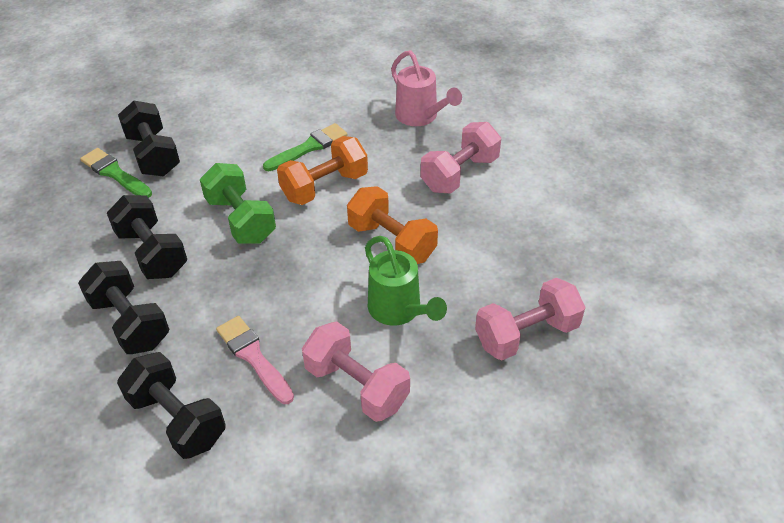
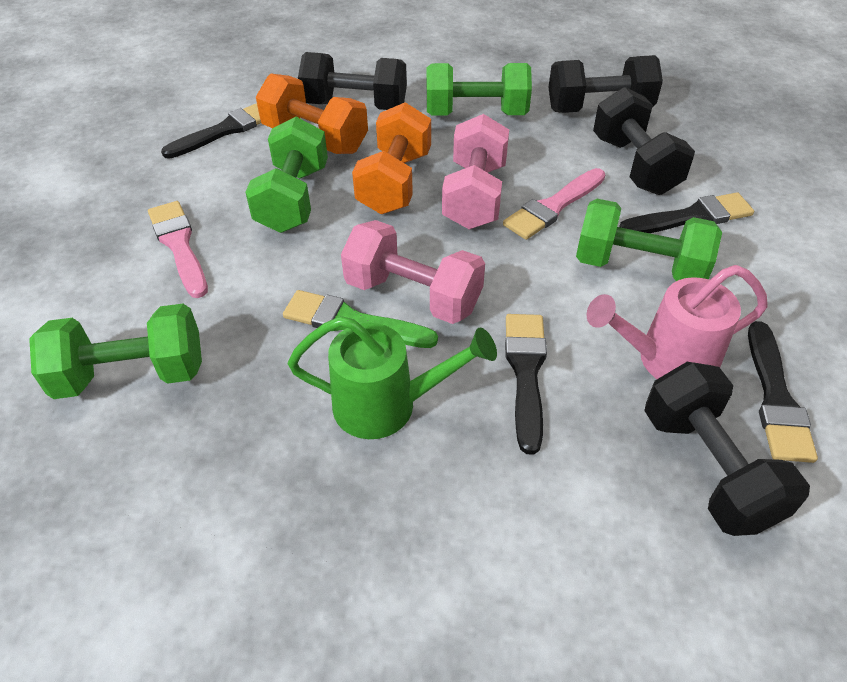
black brush: 0 -> 4
green brush: 2 -> 1
green dumbbell: 1 -> 4
pink brush: 1 -> 2
pink dumbbell: 3 -> 2

